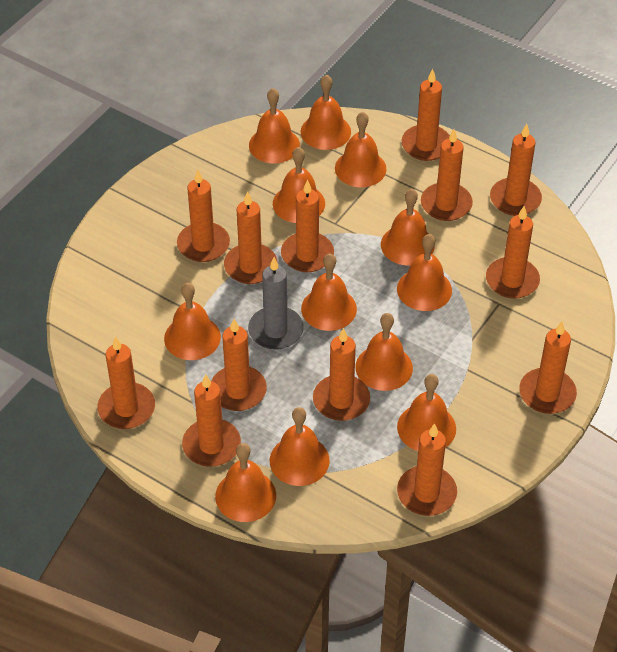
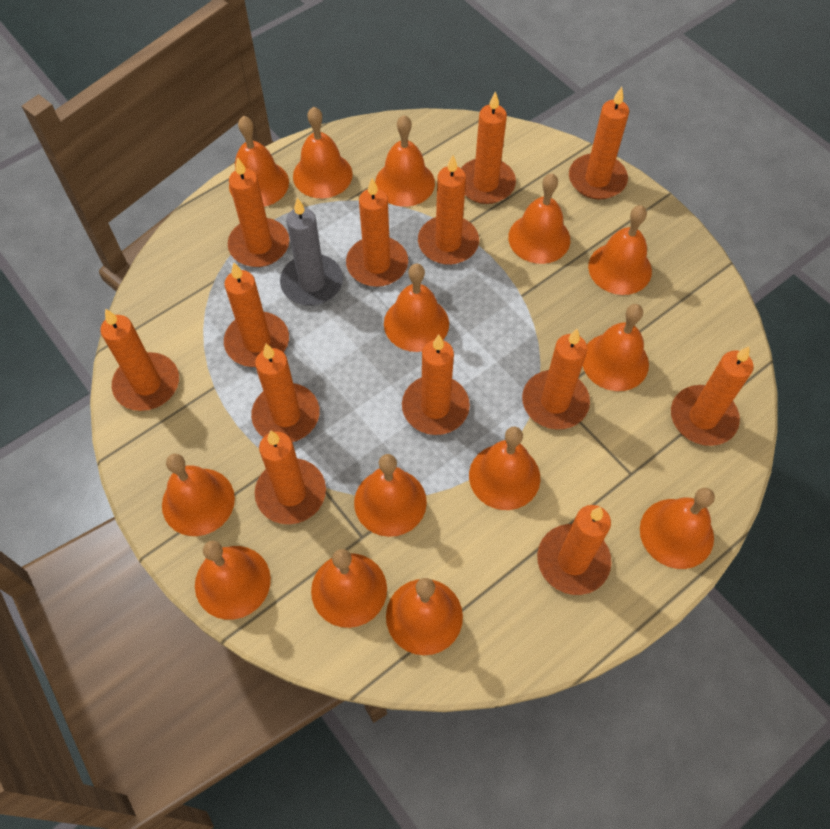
orange bell: 12 -> 14

